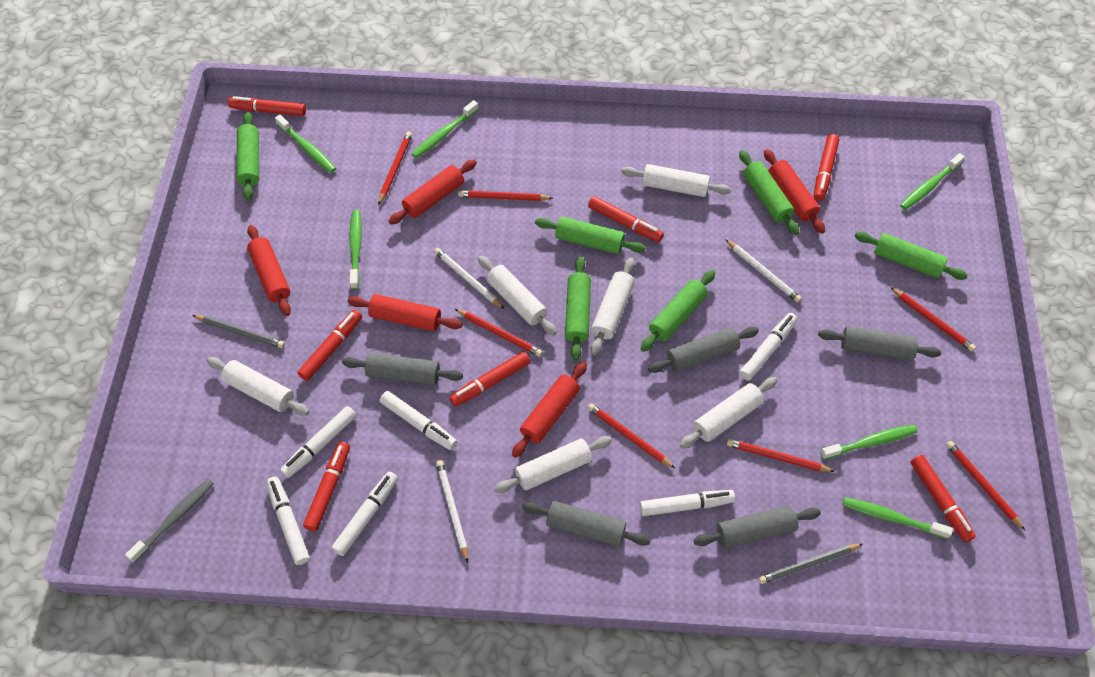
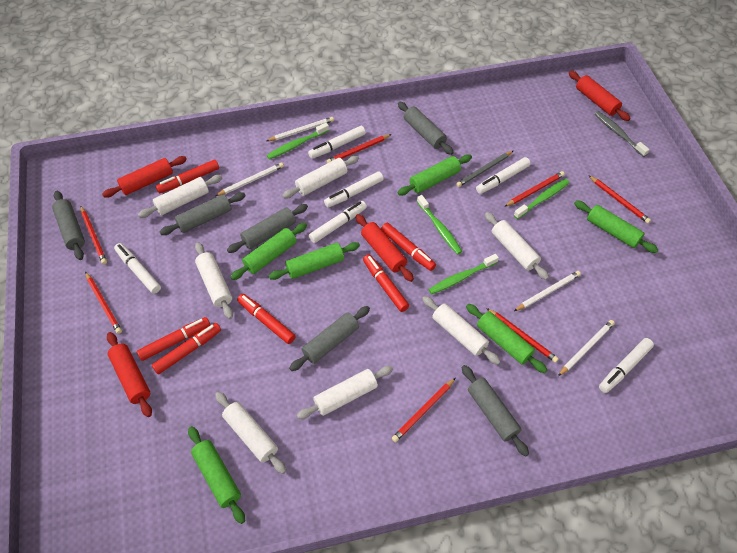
green toothbrush: 6 -> 4
grey pencil: 2 -> 1
grey rolling pin: 5 -> 6
red marker: 7 -> 6
red rolling pin: 5 -> 4
white pencil: 3 -> 4
white rolling pin: 6 -> 7

